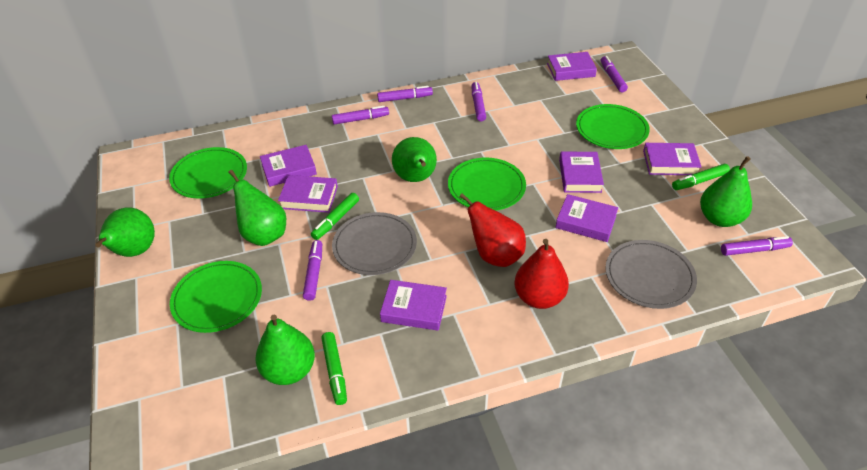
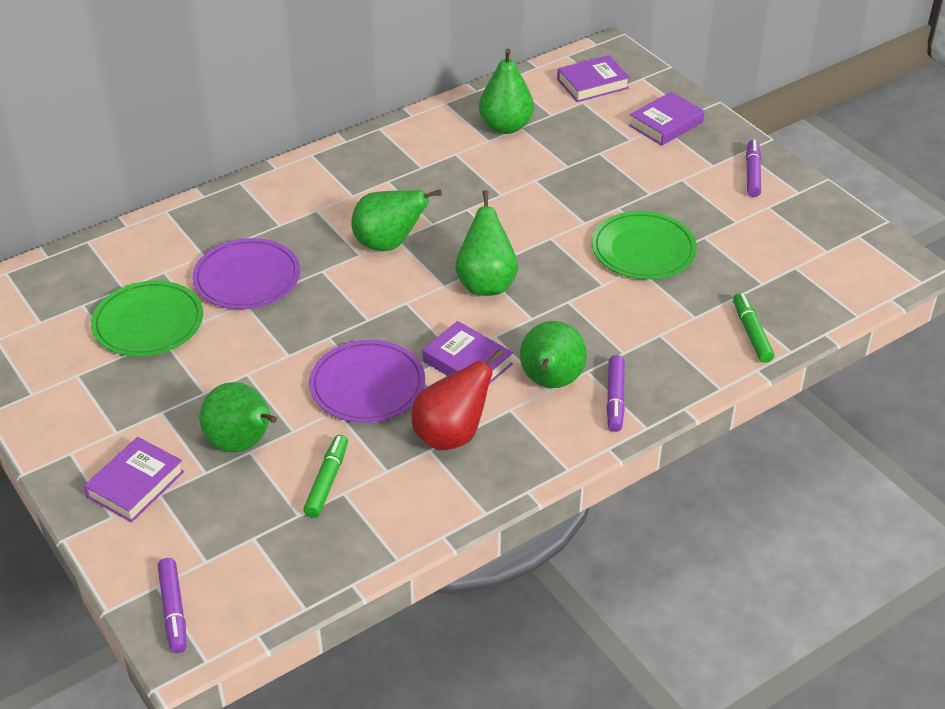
green marker: 3 -> 2
green plate: 4 -> 2
grey plate: 2 -> 0
purple book: 7 -> 4
purple marker: 6 -> 3
purple plate: 0 -> 2
red pear: 2 -> 1

